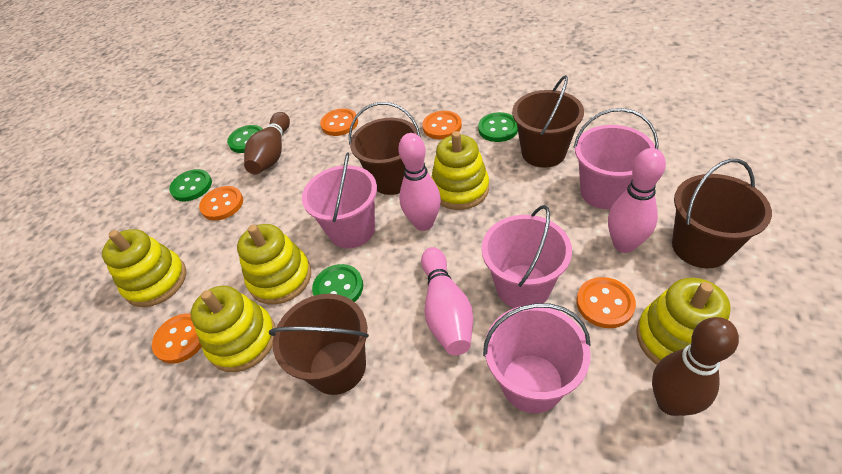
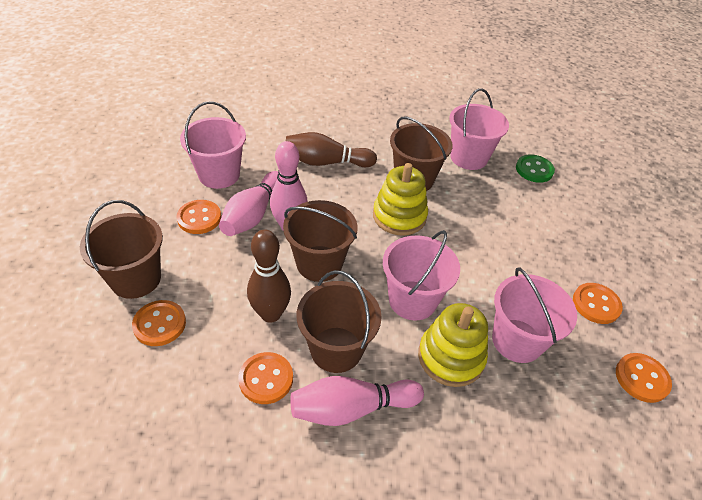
green button: 4 -> 1
yellow stacking toy: 5 -> 2

